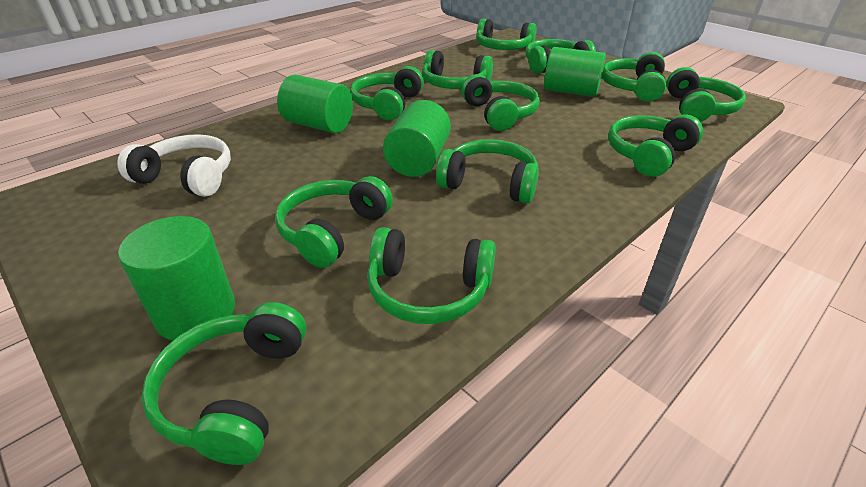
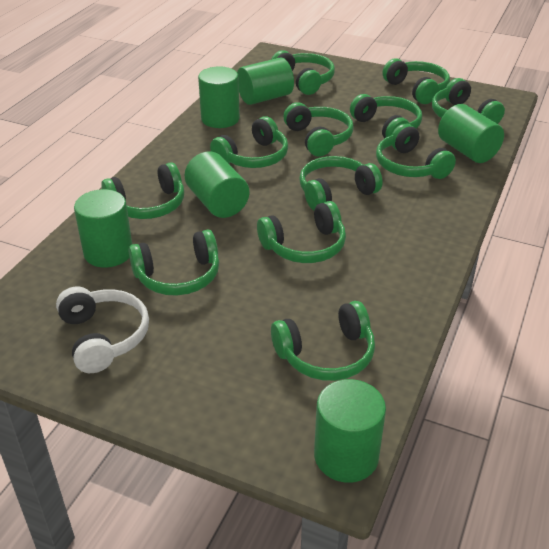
green cylinder: 4 -> 6

